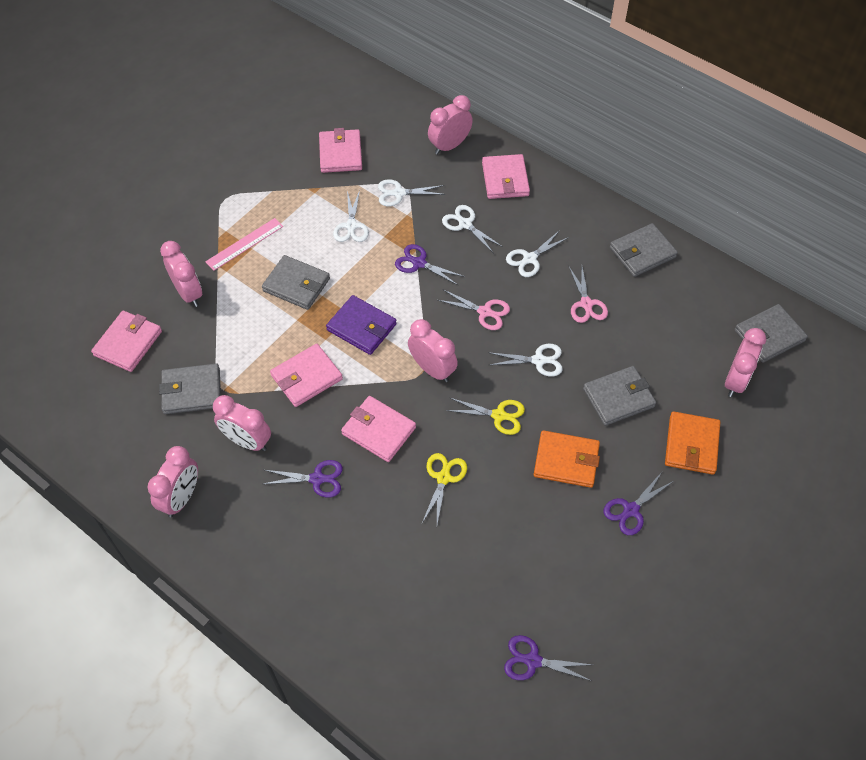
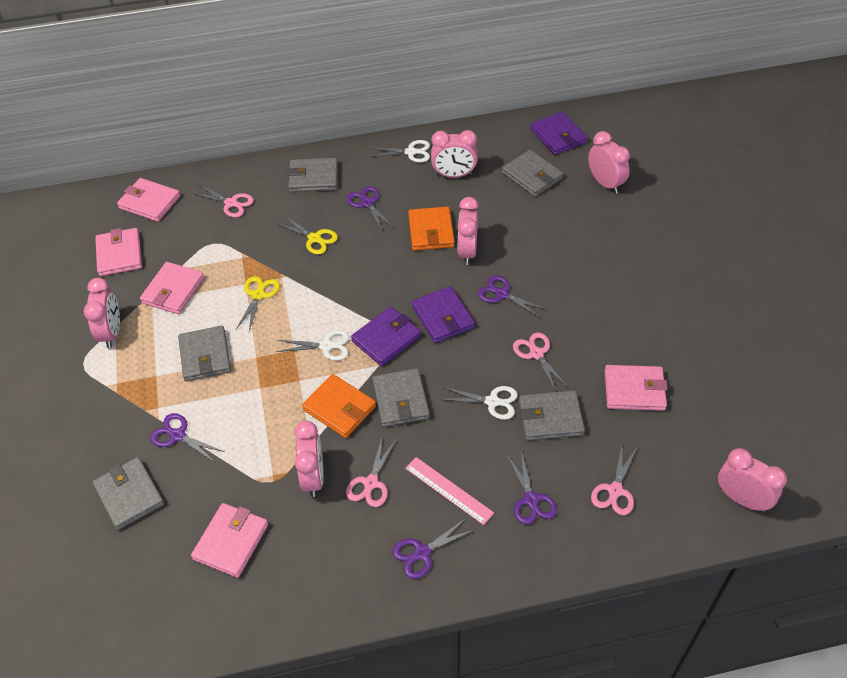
grey wallet: 5 -> 6
pink scissors: 2 -> 4
purple scissors: 4 -> 5
purple wallet: 1 -> 3
white scissors: 5 -> 3

